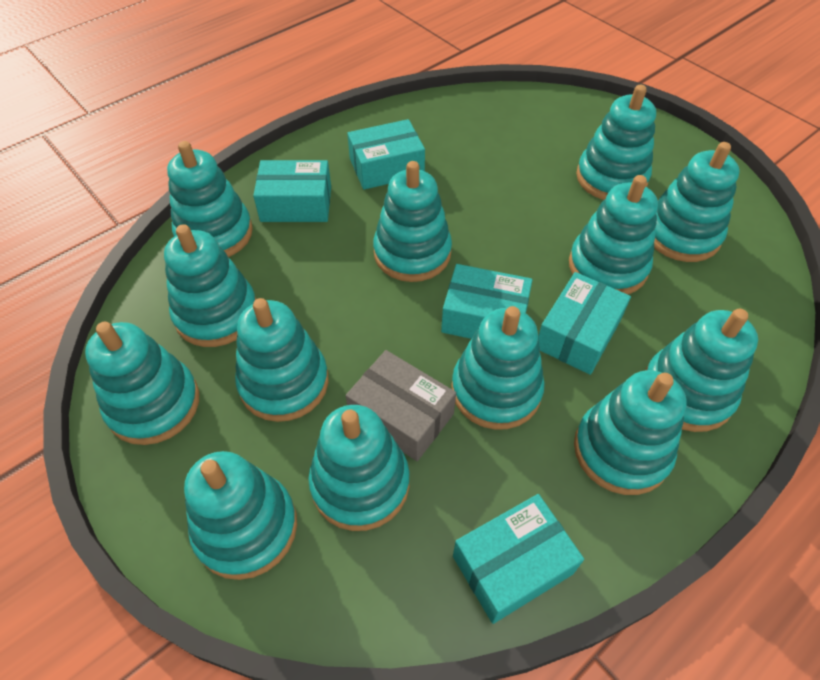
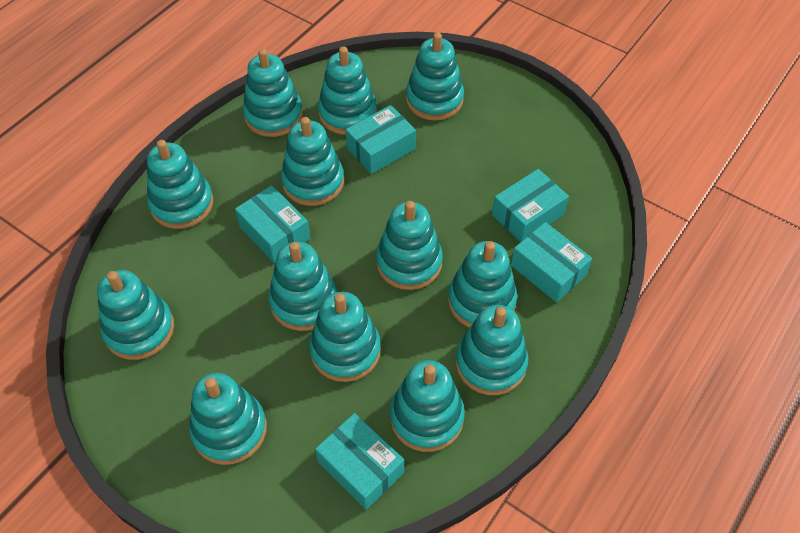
grey box: 1 -> 0

